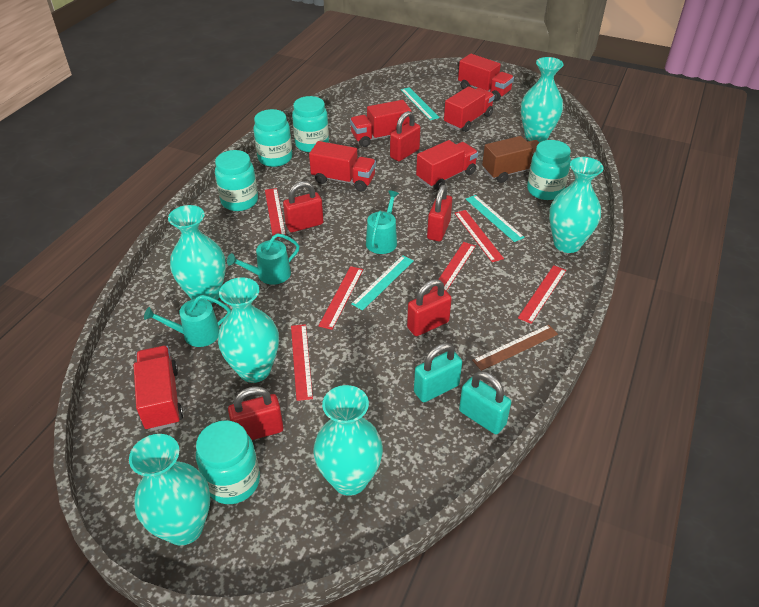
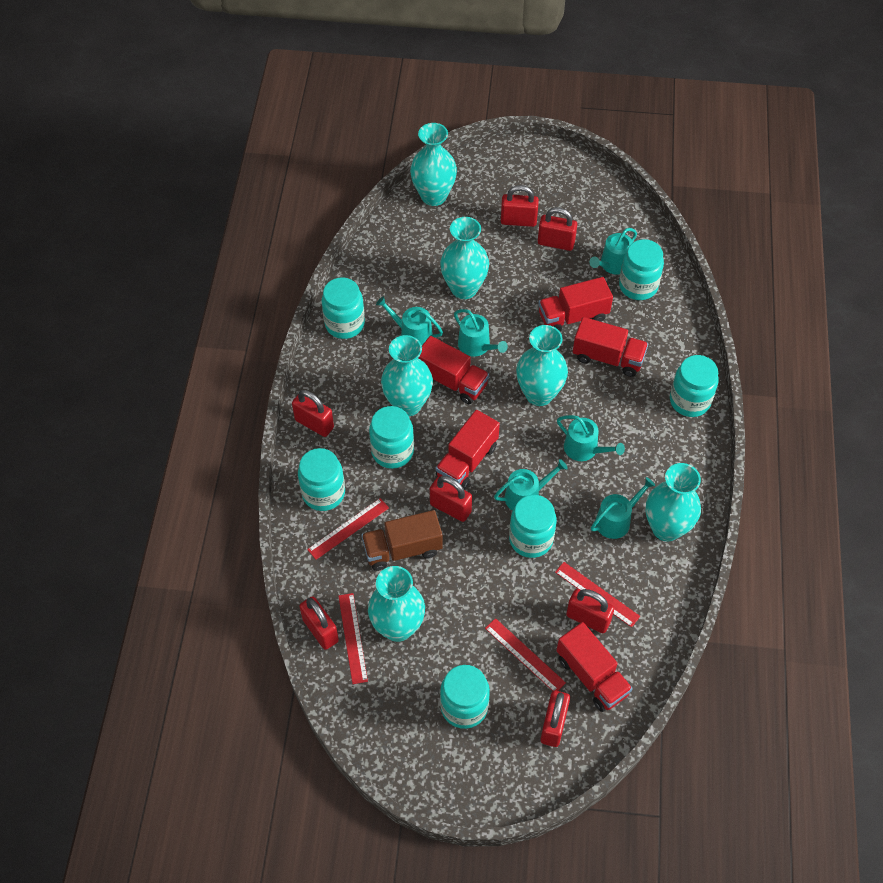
brown ruler: 1 -> 0
red padlock: 5 -> 7
red ruler: 6 -> 4
red truck: 6 -> 5
turquoise jar: 5 -> 7
turquoise padlock: 2 -> 0
turquoise ruler: 3 -> 0
turquoise watering can: 3 -> 6

